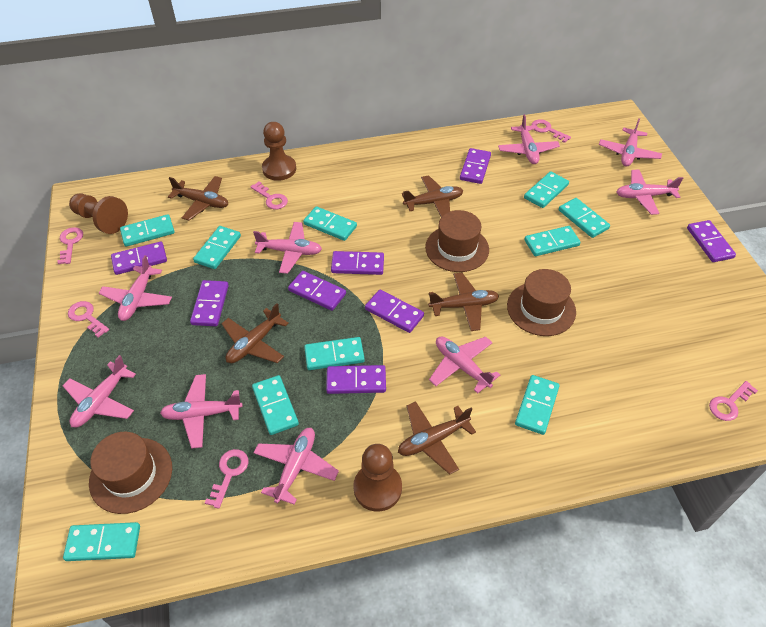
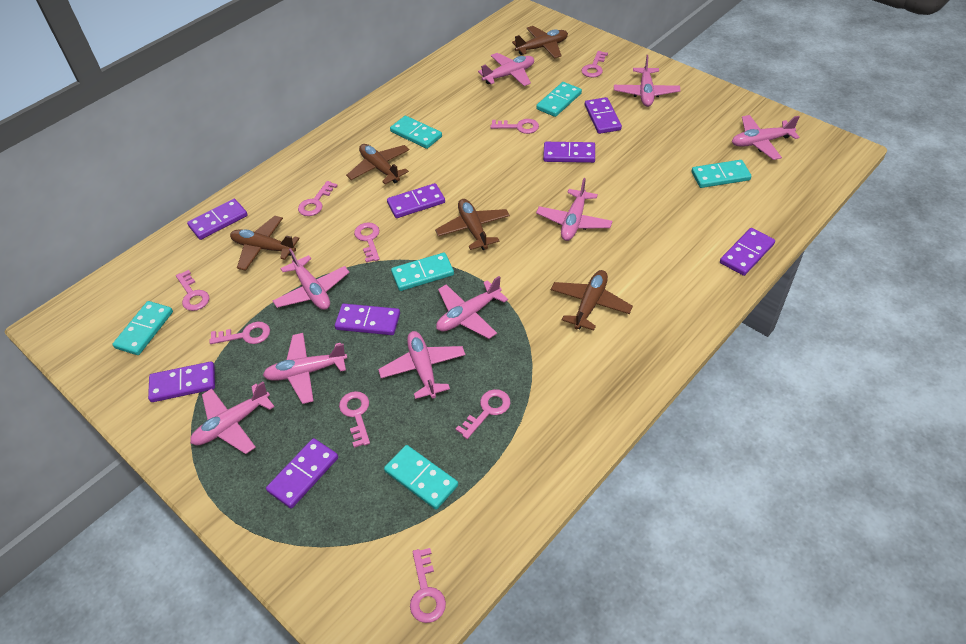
brown hat: 3 -> 0
brown pawn: 3 -> 0
pink key: 6 -> 9
turquoise domino: 10 -> 6

